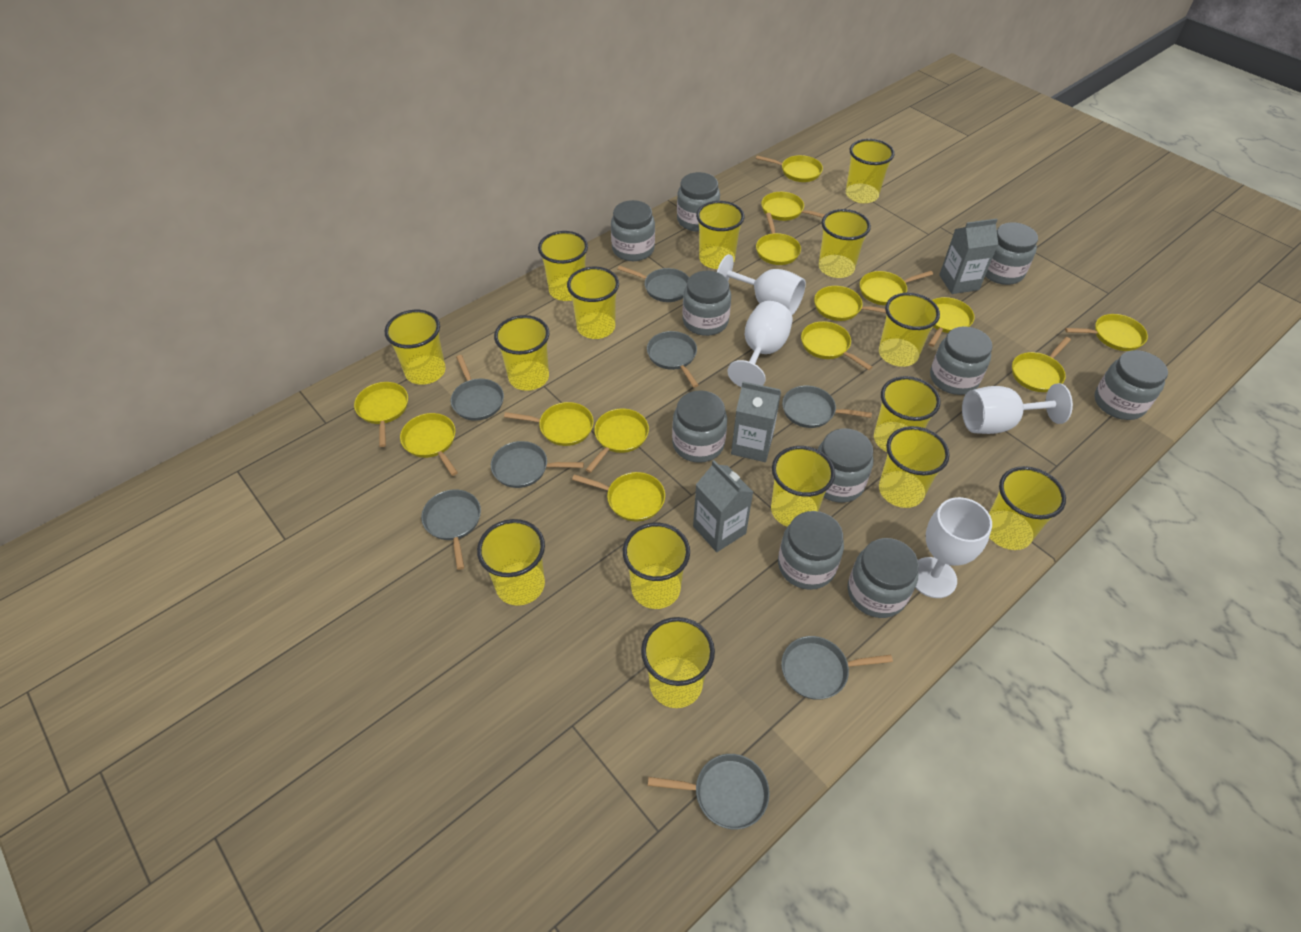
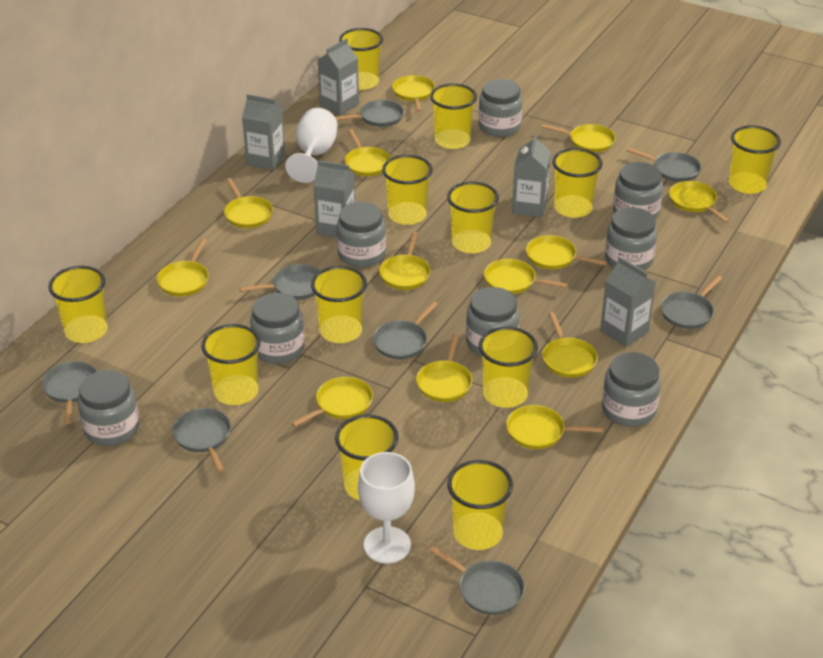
grey carton: 3 -> 5
grey jar: 10 -> 8
white goblet: 4 -> 2
yellow cup: 15 -> 12
yellow pan: 14 -> 13

